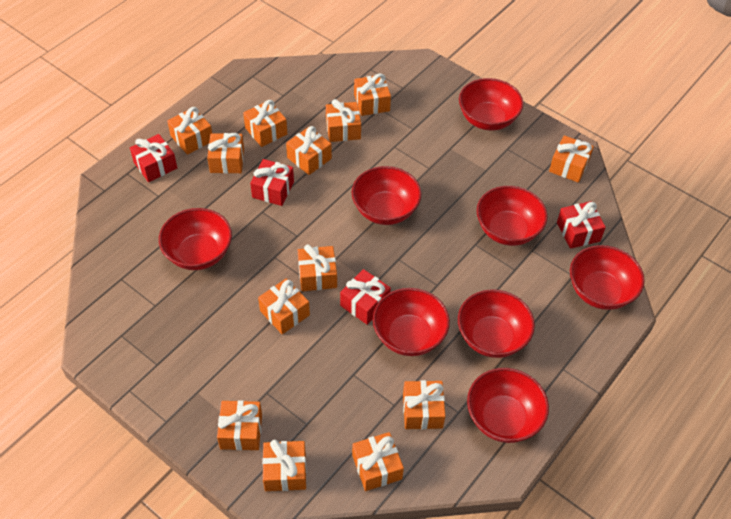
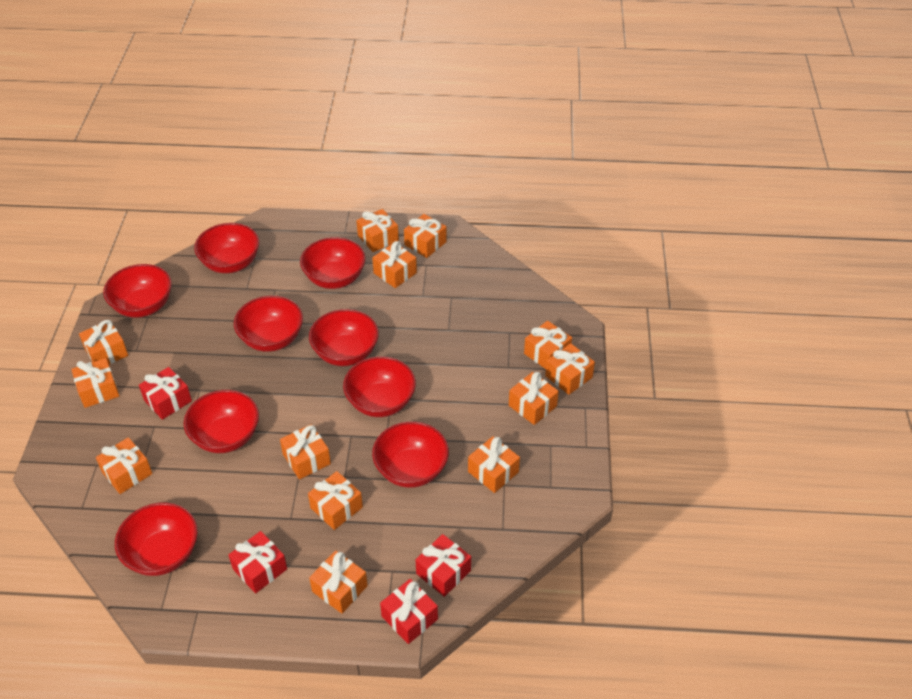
red bowl: 8 -> 9

